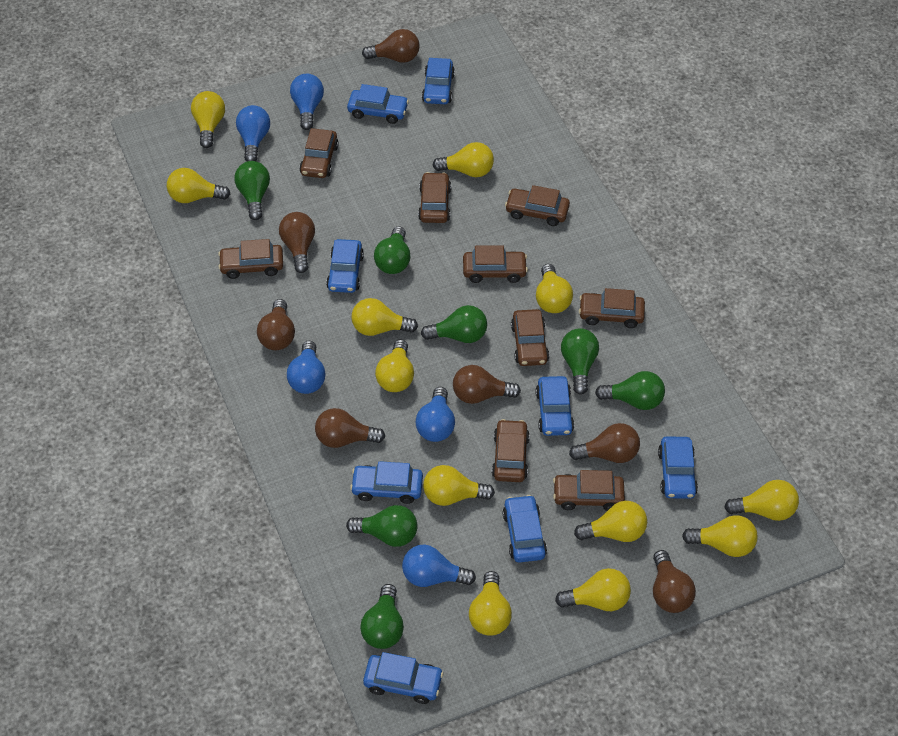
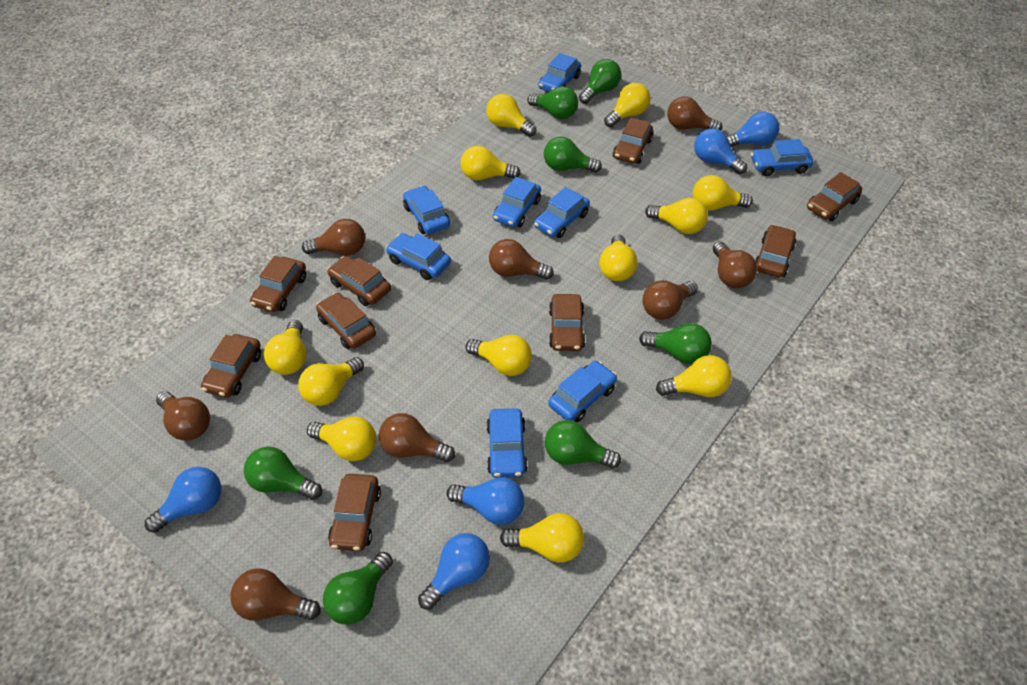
brown light bulb: 7 -> 8

